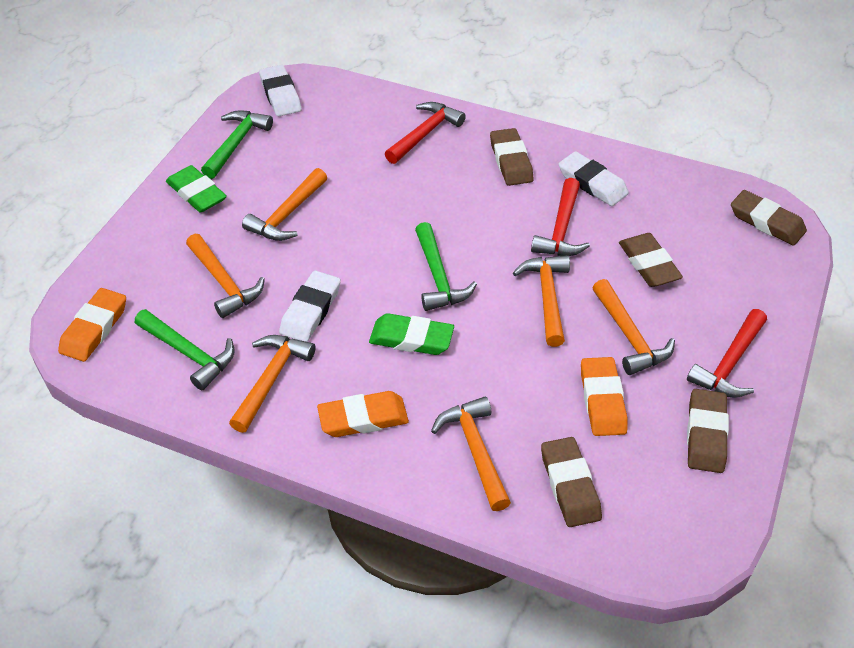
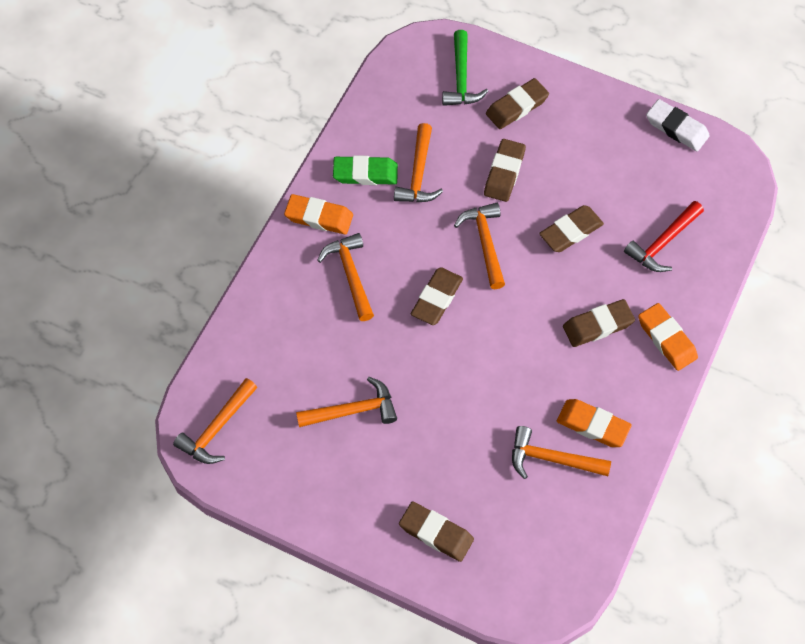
brown eraser: 5 -> 6
green eraser: 2 -> 1
green hammer: 3 -> 1
red hammer: 3 -> 1
white eraser: 3 -> 1

